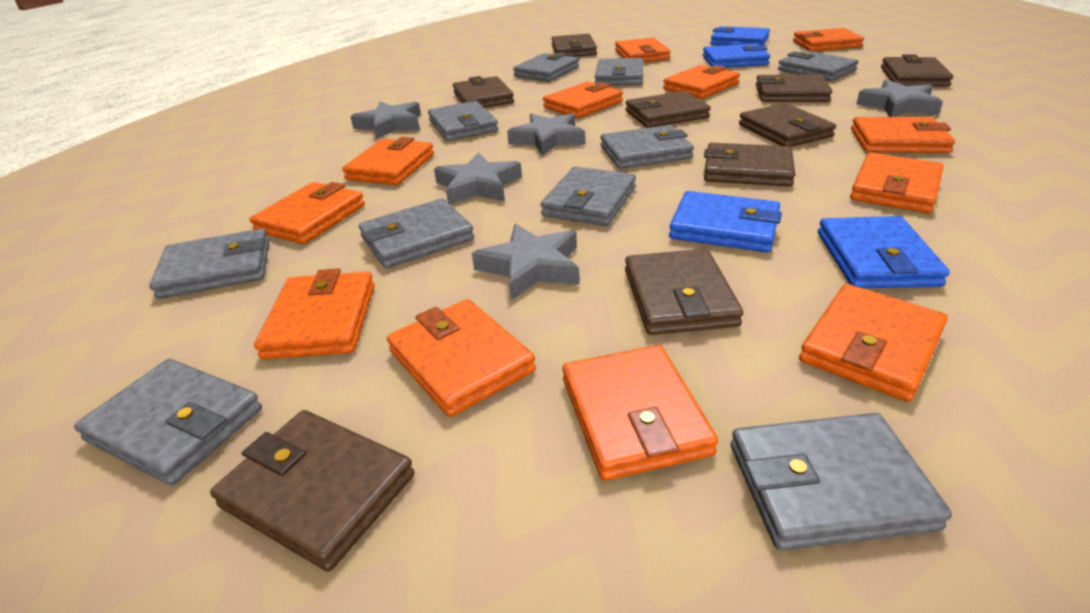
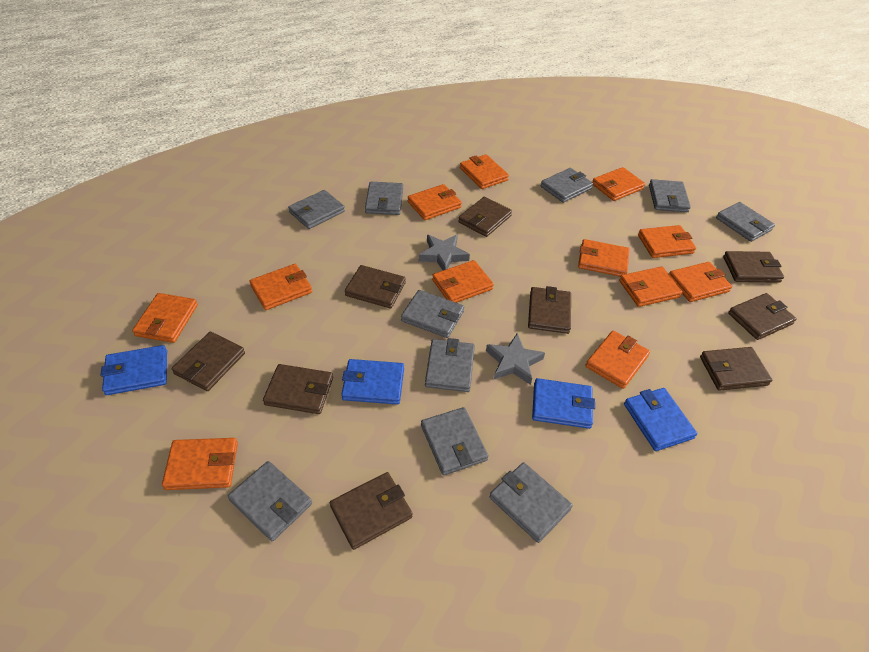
grey star: 5 -> 2

